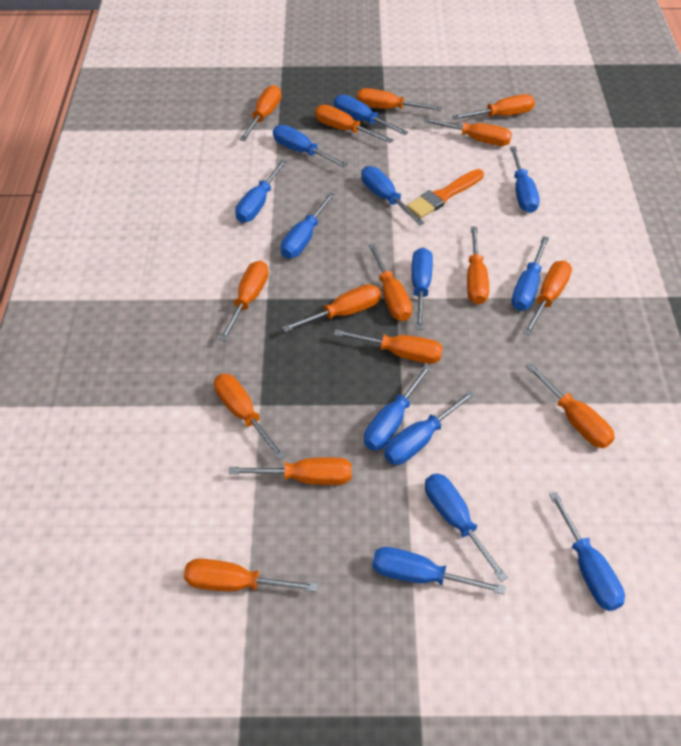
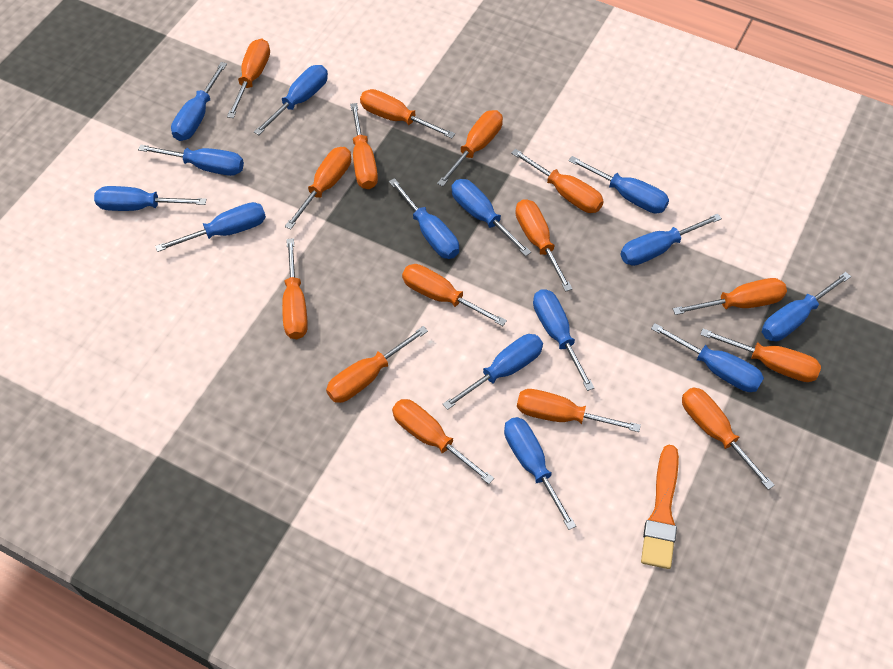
blue screwdriver: 13 -> 14

